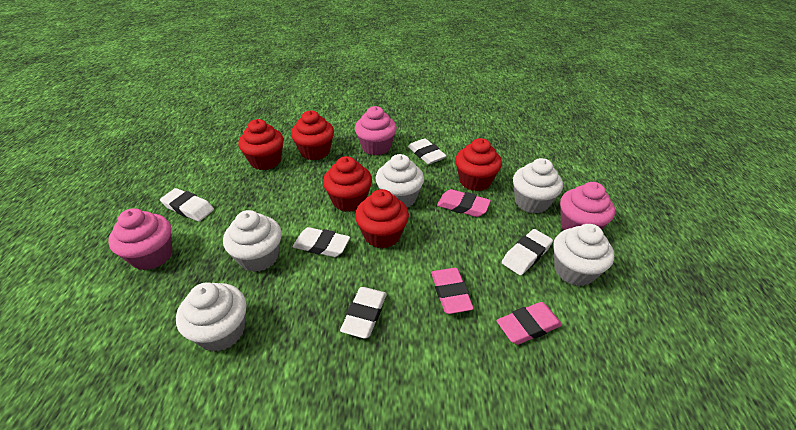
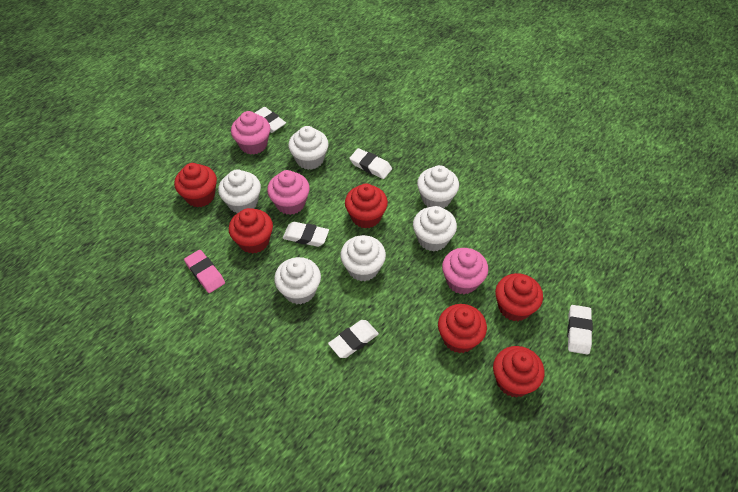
pink eraser: 3 -> 1
red cupcake: 5 -> 6
white cupcake: 5 -> 6

